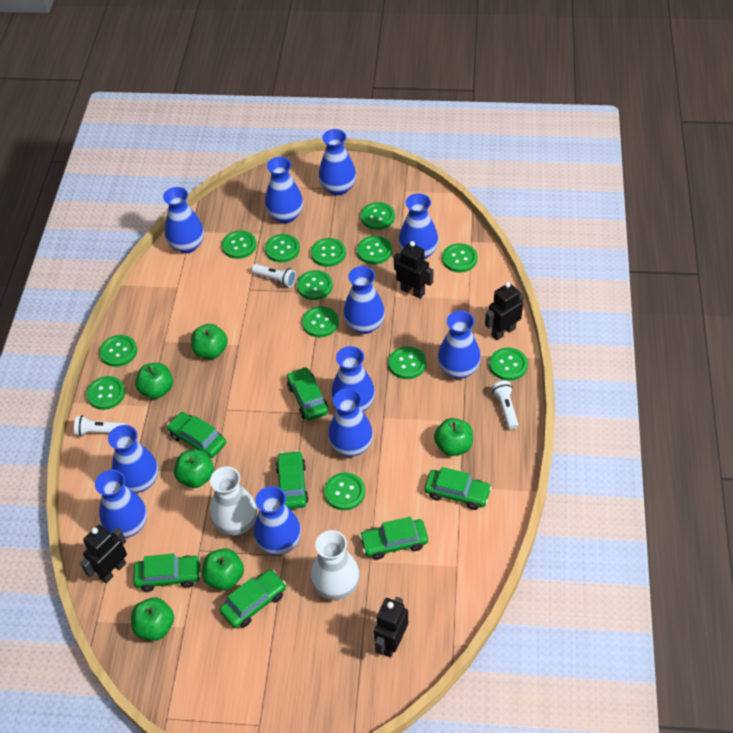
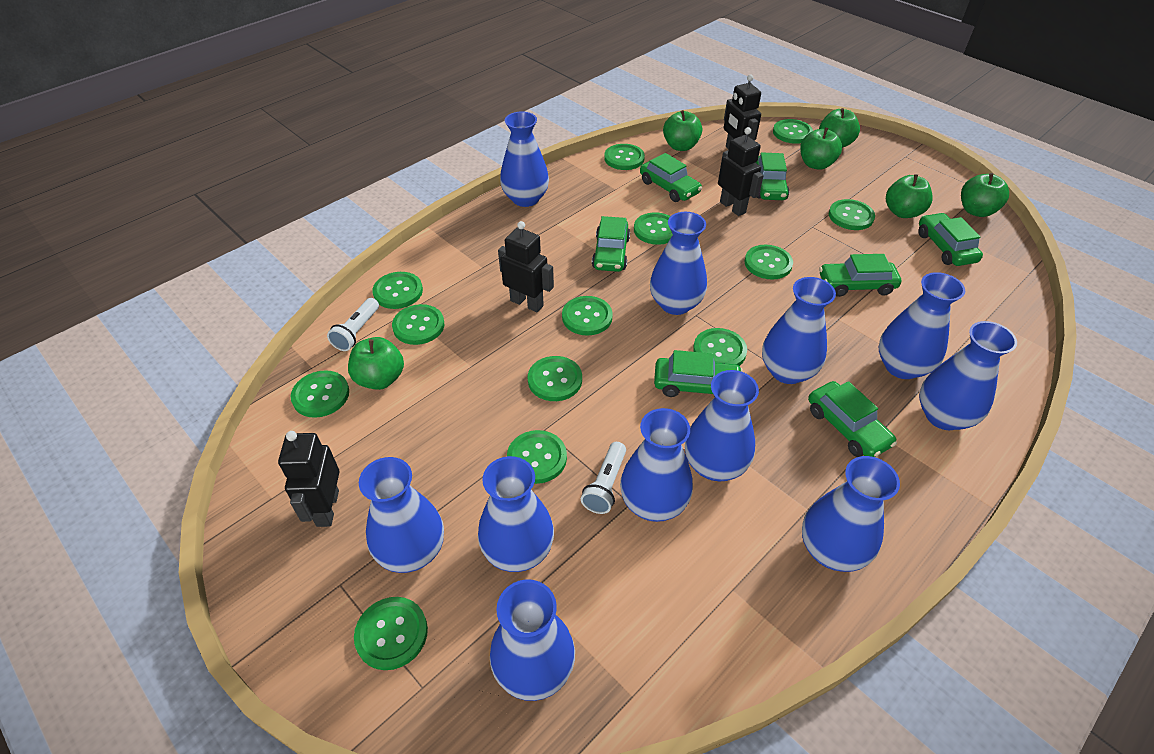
white flashlight: 3 -> 2
white vase: 2 -> 0

